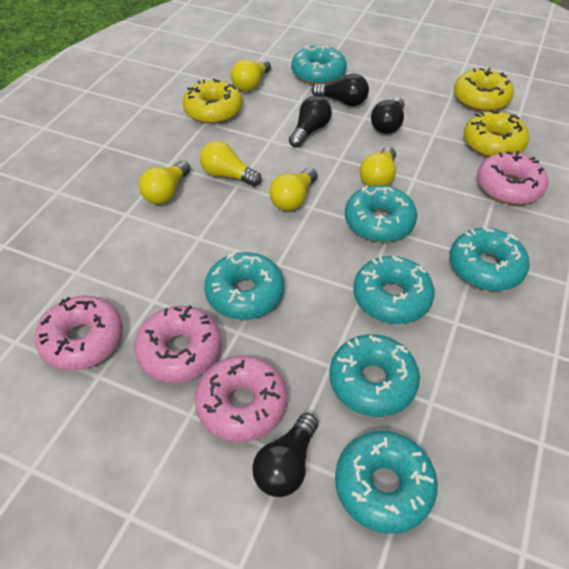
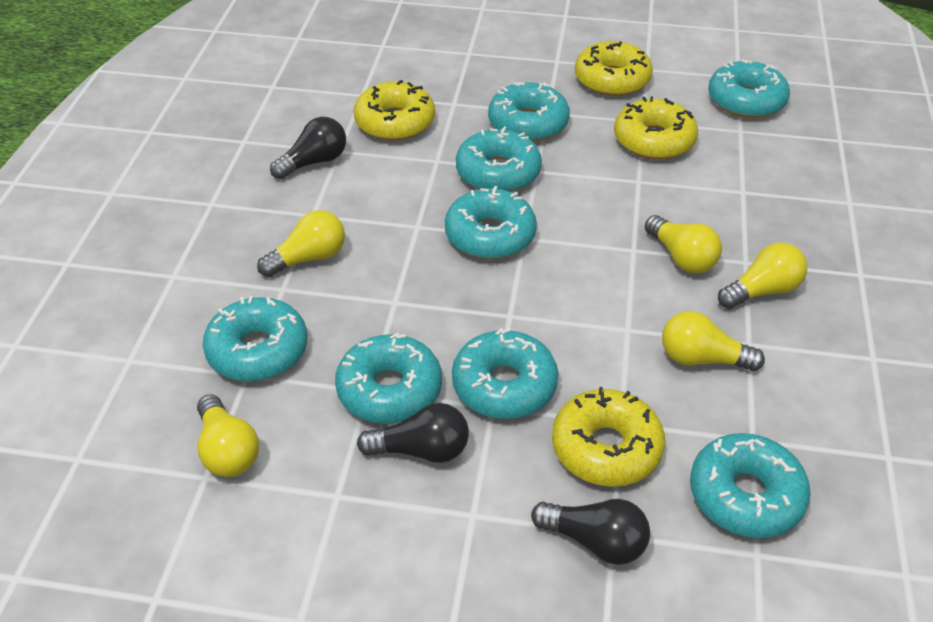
black light bulb: 4 -> 3
pink donut: 4 -> 0
turquoise donut: 7 -> 8
yellow donut: 3 -> 4

